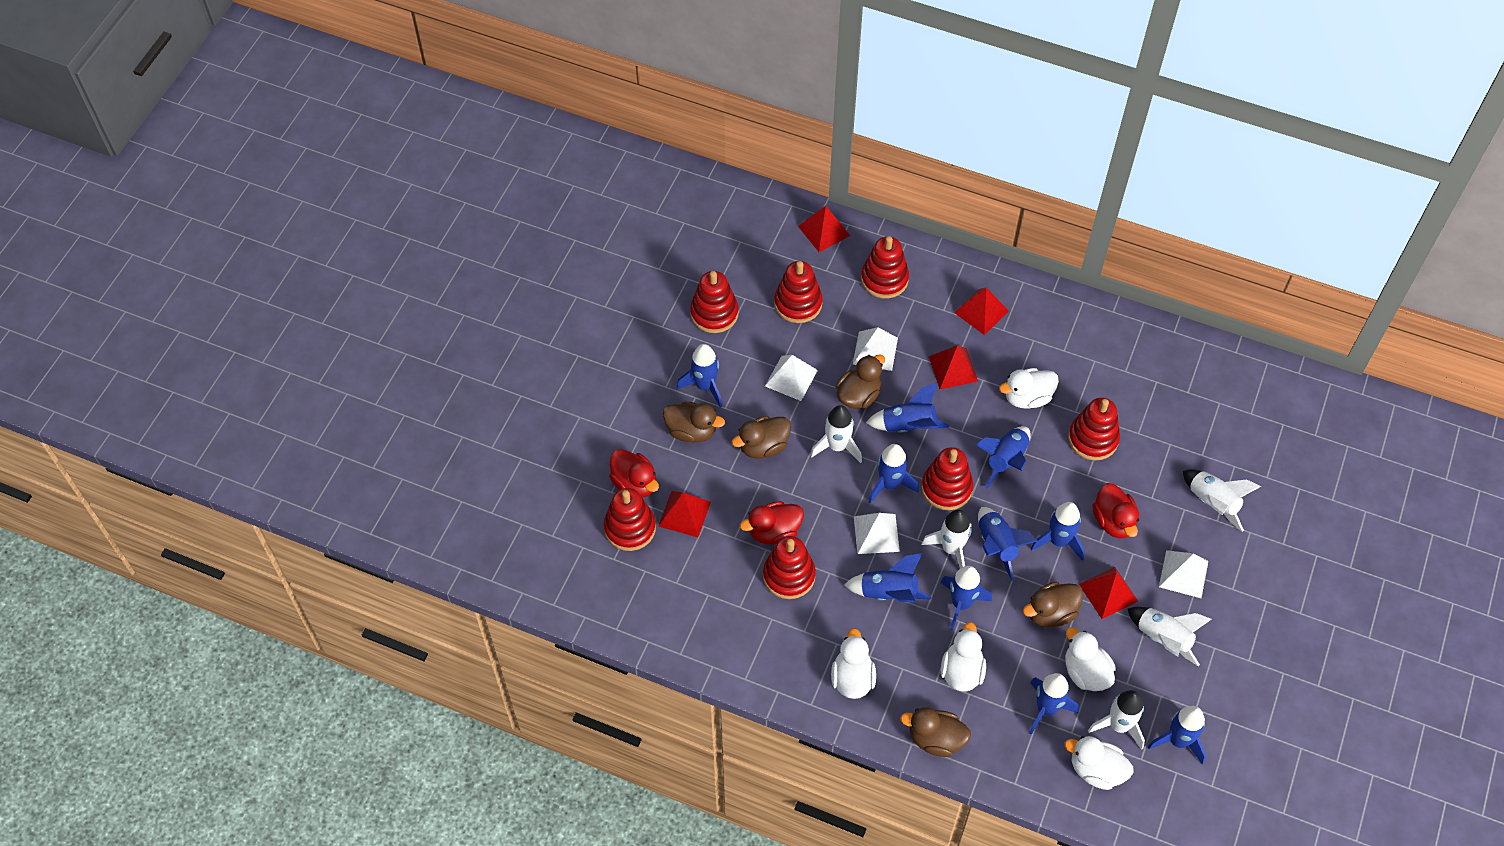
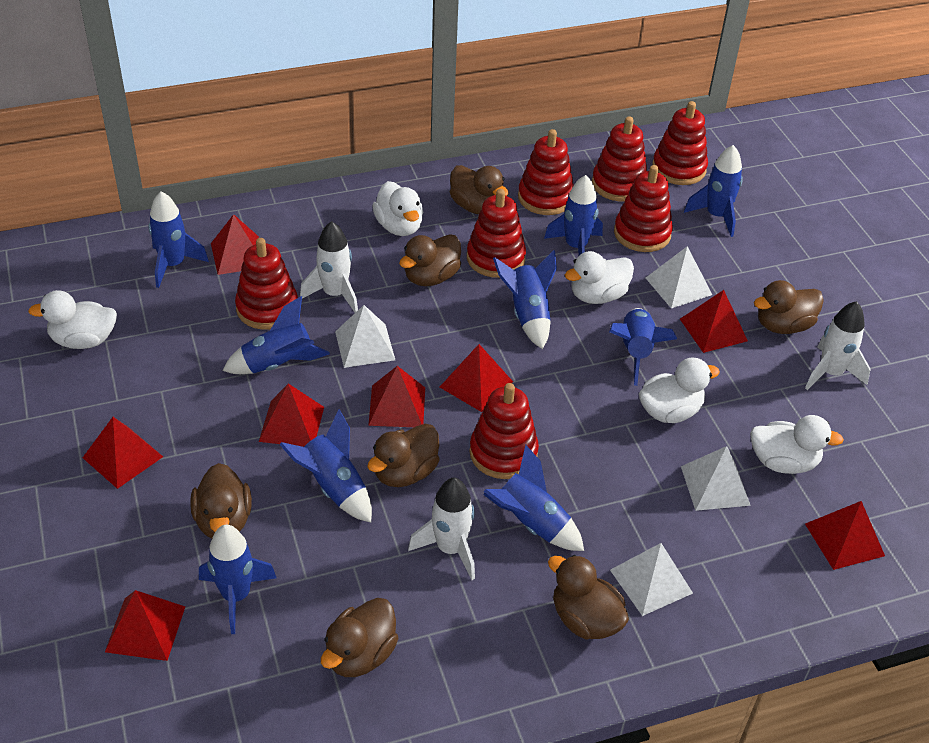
blue rocket: 10 -> 9
brown duck: 5 -> 7
red duck: 3 -> 0
red pyramid: 5 -> 8
white rocket: 5 -> 3

